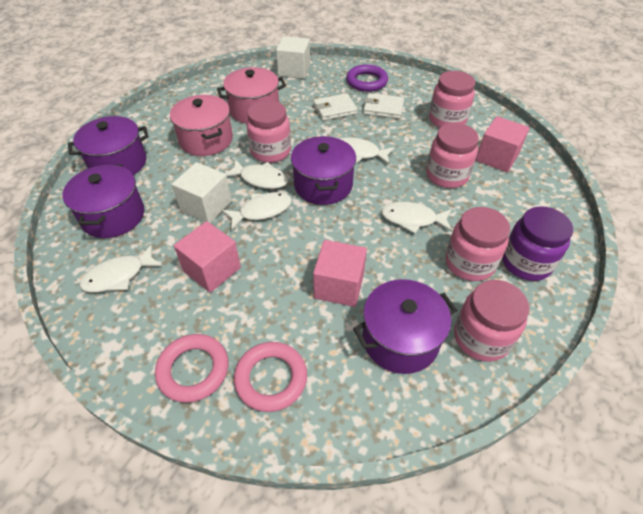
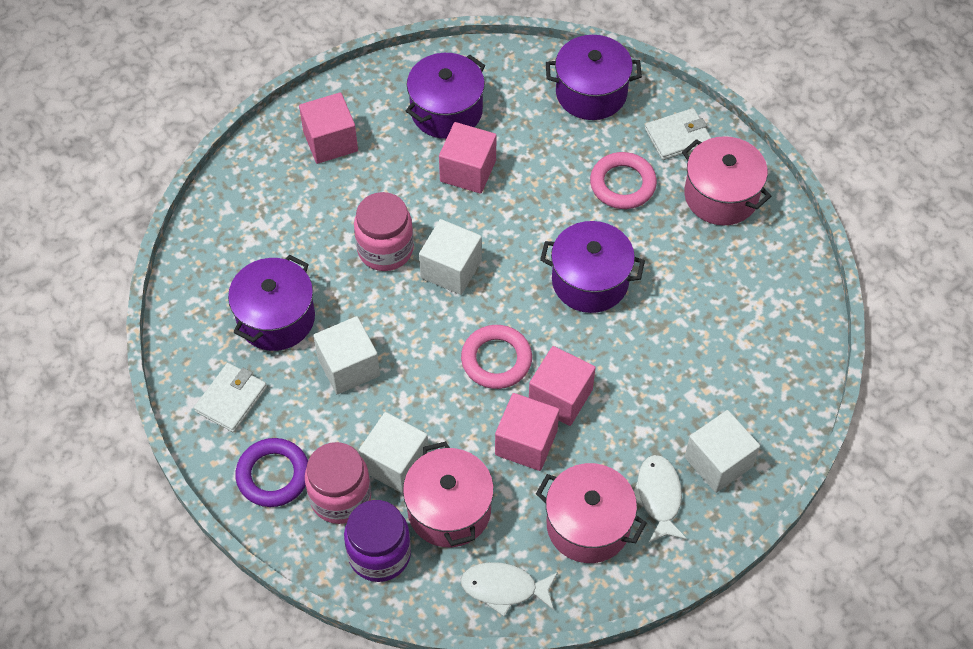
pink cube: 3 -> 4
pink jar: 5 -> 2
pink pot: 2 -> 3
white cube: 2 -> 4
white fish: 5 -> 2

